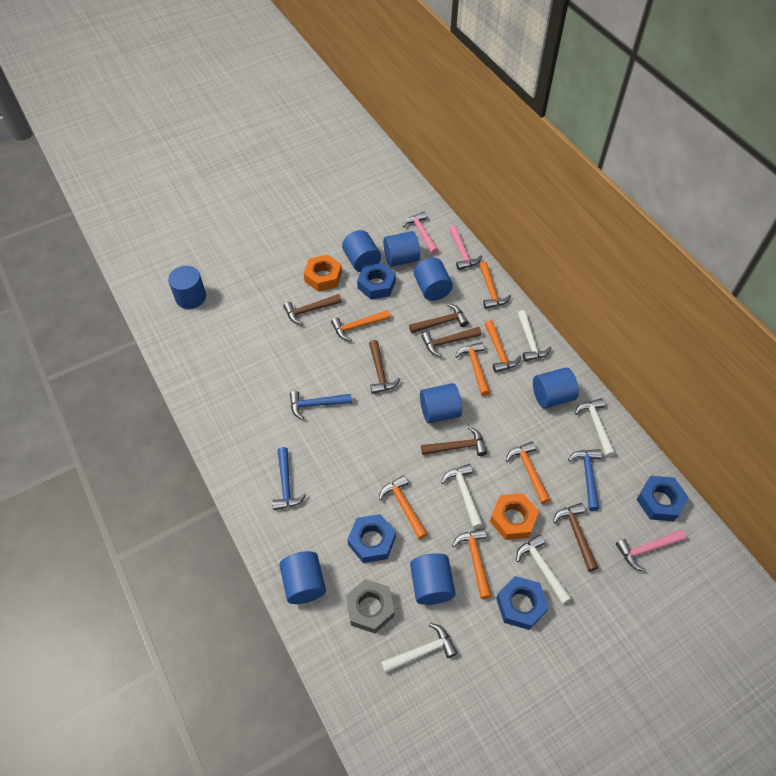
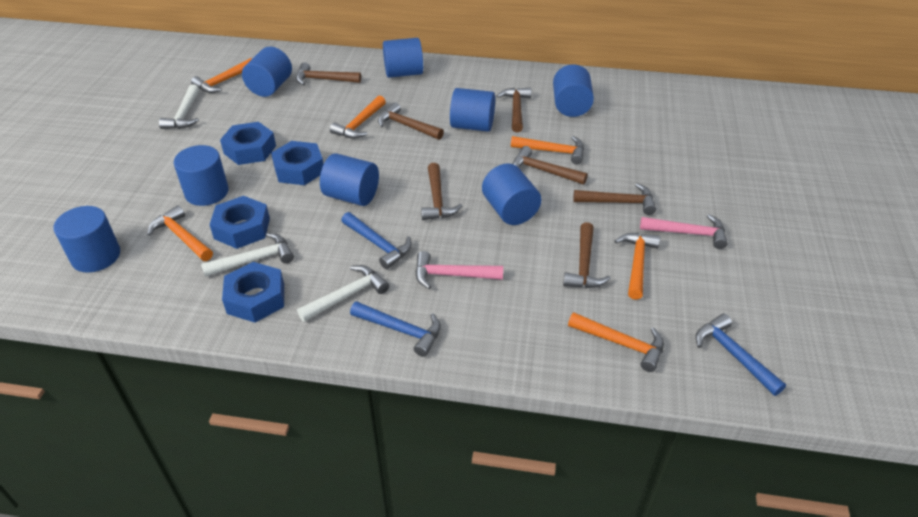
brown hammer: 6 -> 7
grey nut: 1 -> 0
orange hammer: 7 -> 6
orange nut: 2 -> 0
pink hammer: 3 -> 2
white hammer: 5 -> 3

